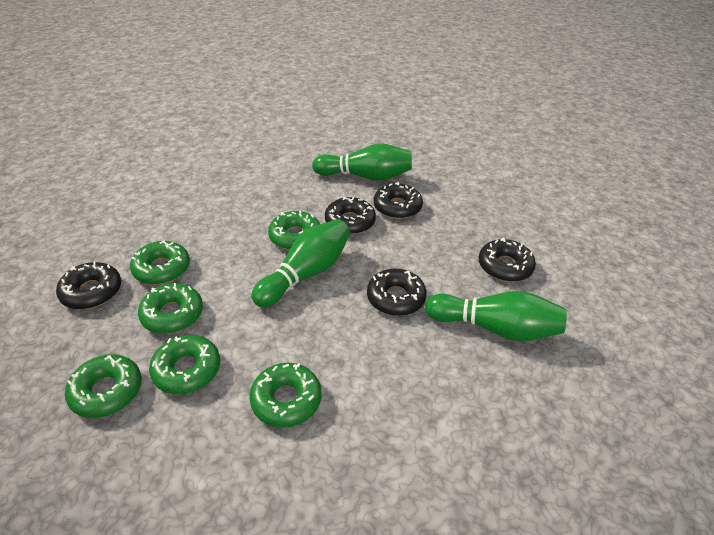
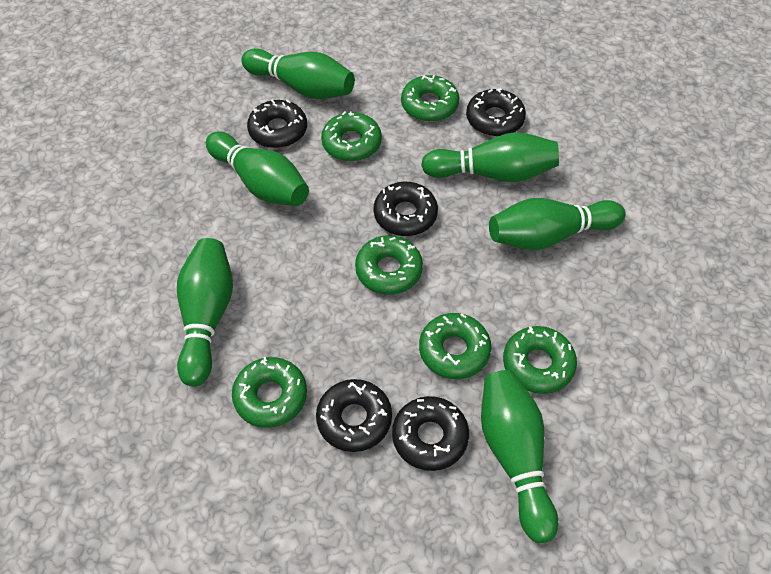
green bowling pin: 3 -> 6

